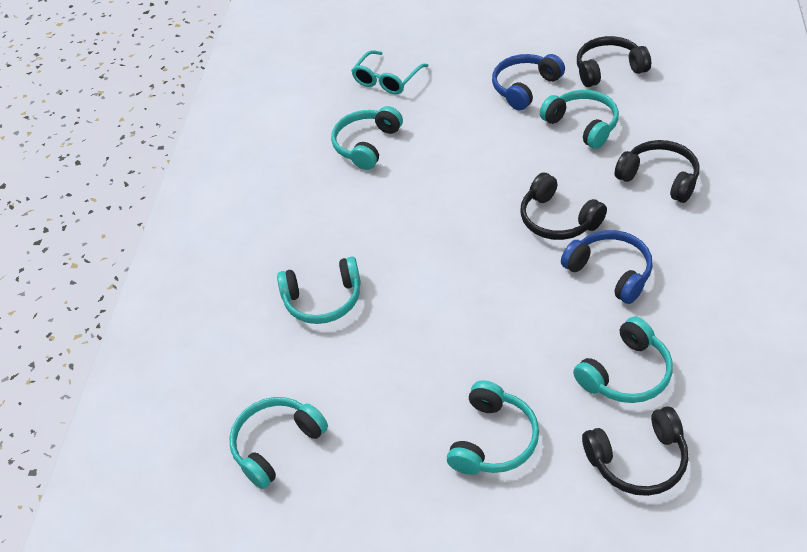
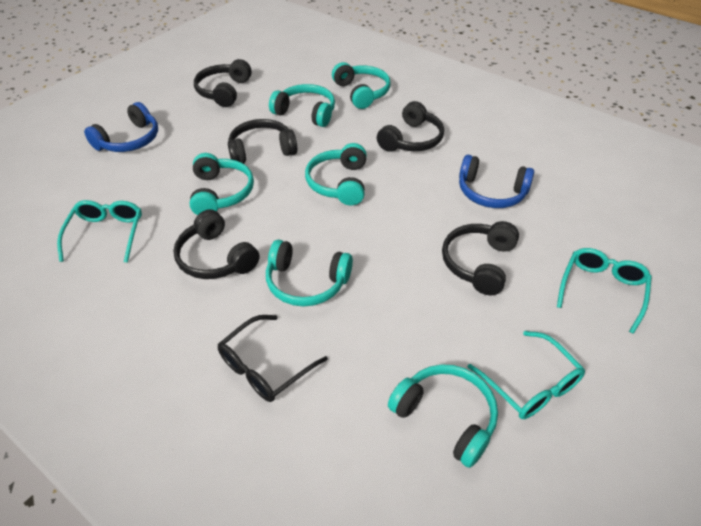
black glasses: 0 -> 1
black headphones: 4 -> 5
turquoise glasses: 1 -> 3

